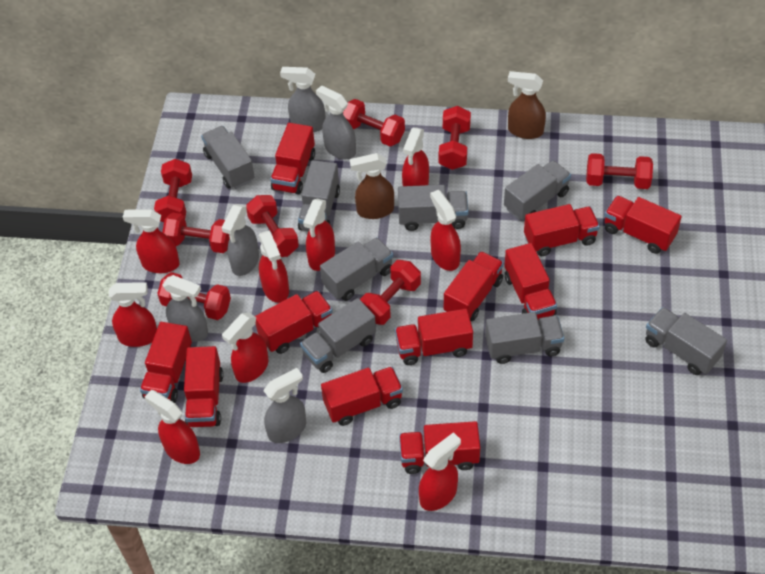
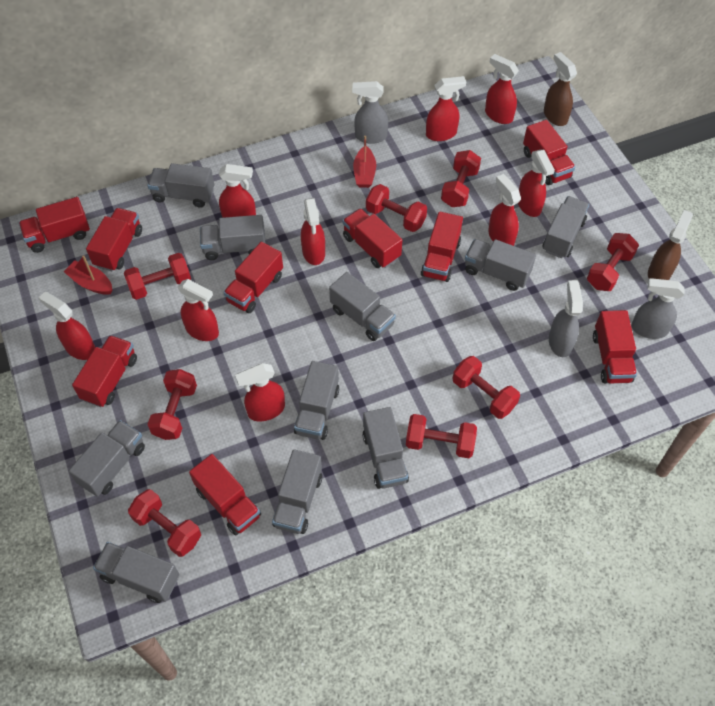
grey spray bottle: 5 -> 3
grey truck: 8 -> 10
red boat: 0 -> 2
red truck: 11 -> 9

